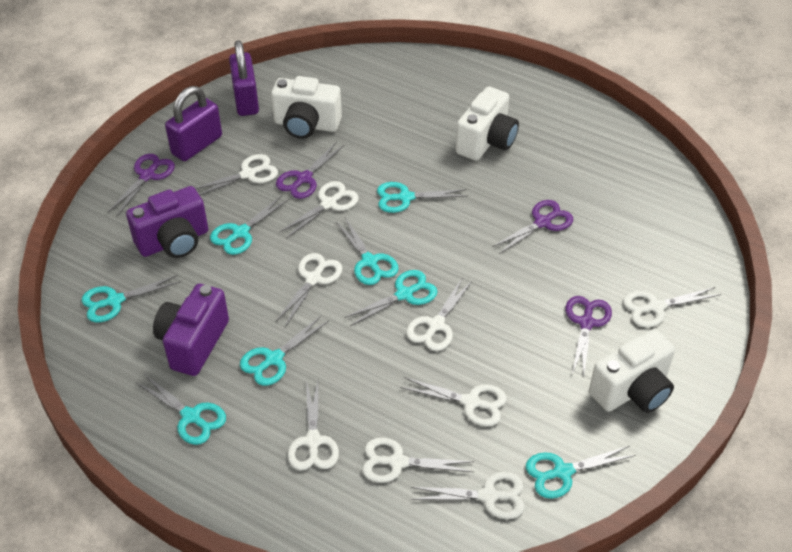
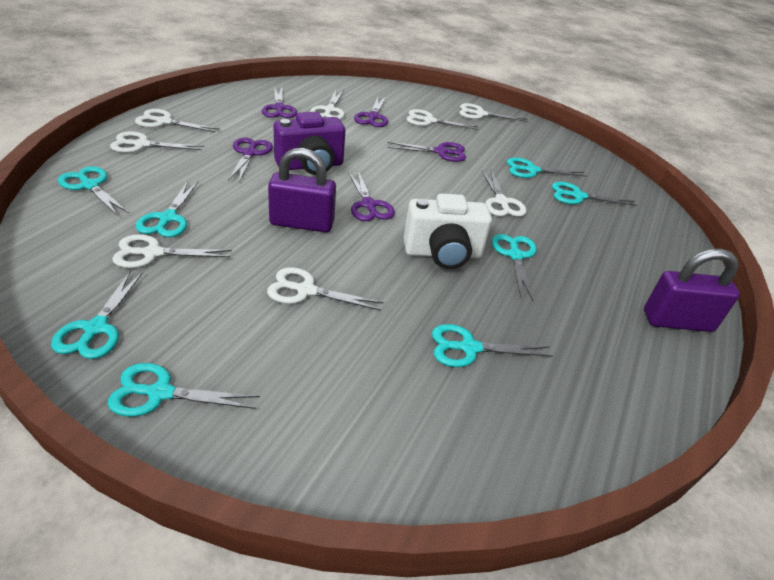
purple camera: 2 -> 1
purple scissors: 4 -> 5
white camera: 3 -> 1
white scissors: 9 -> 8

